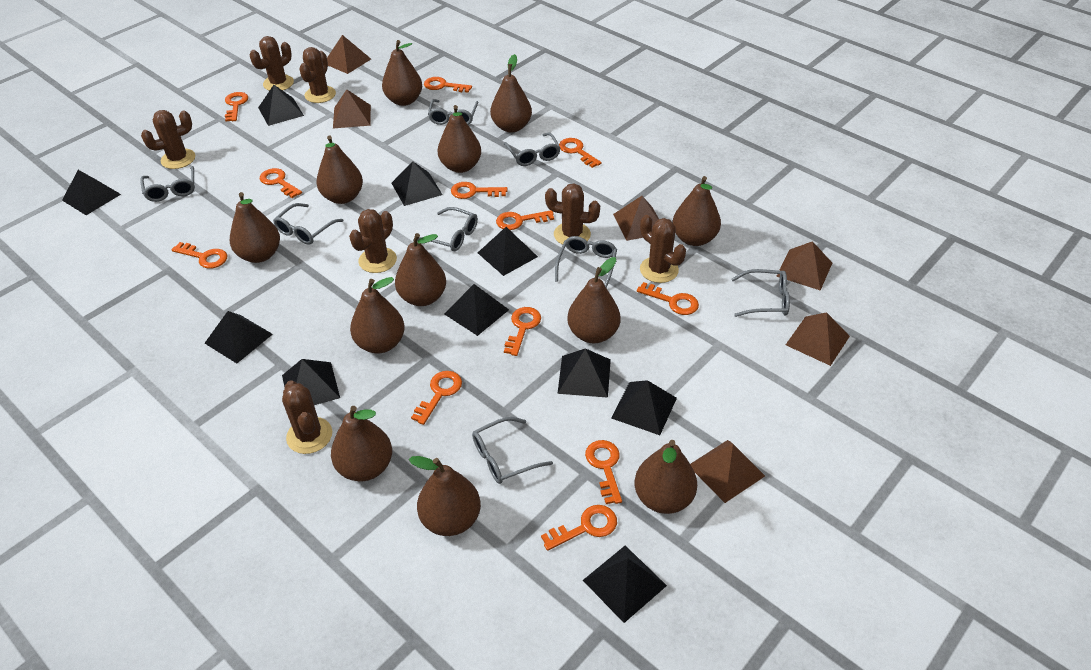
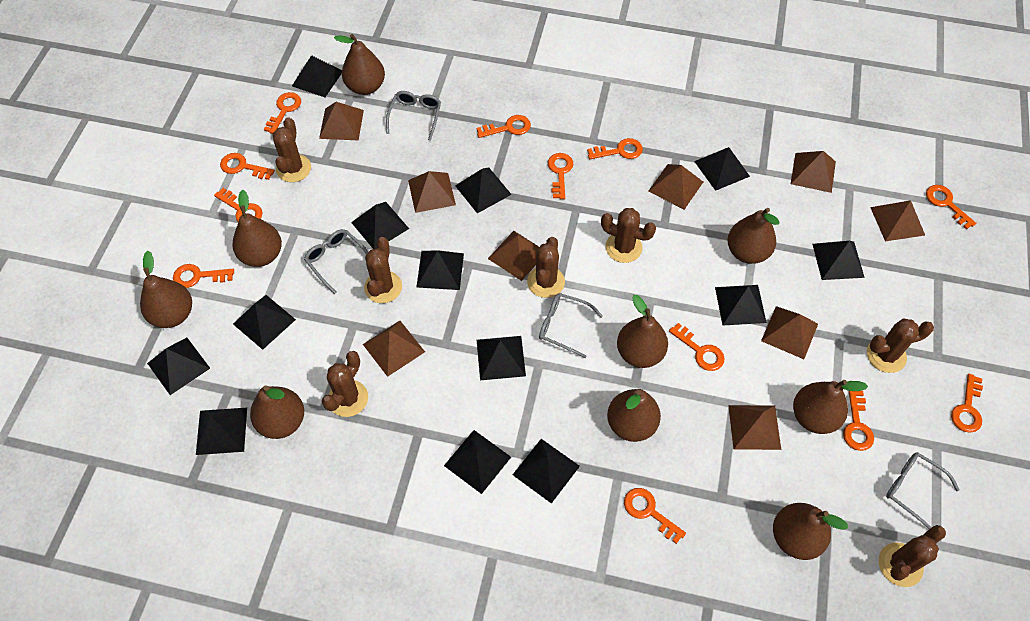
black pyramid: 10 -> 13
brown pear: 12 -> 9
brown pyramid: 6 -> 9
grey glasses: 8 -> 4

